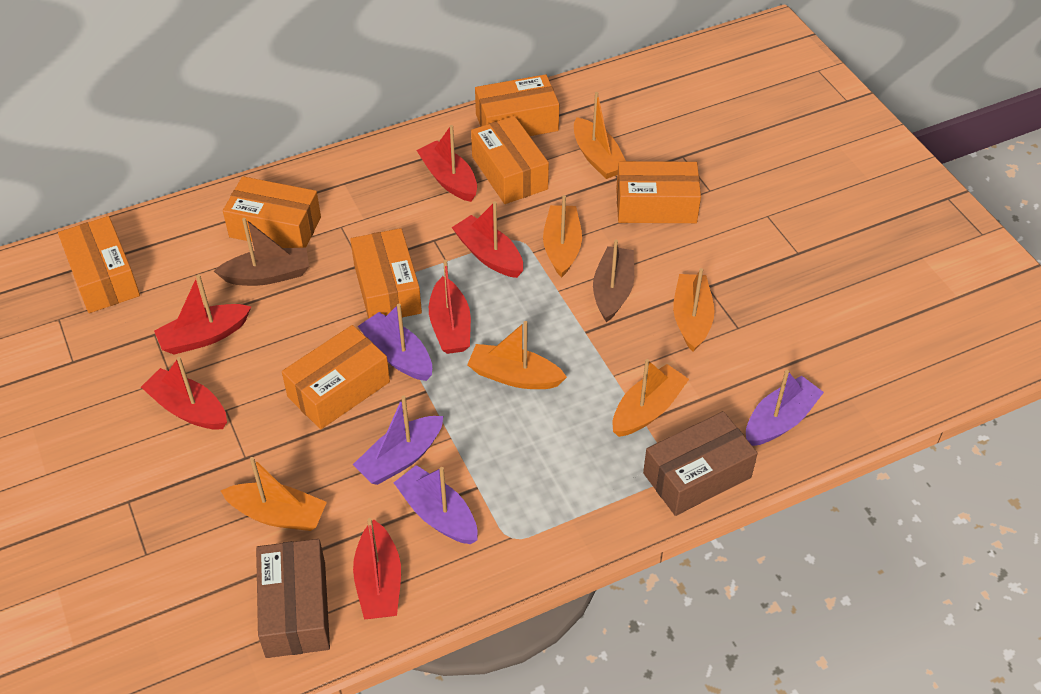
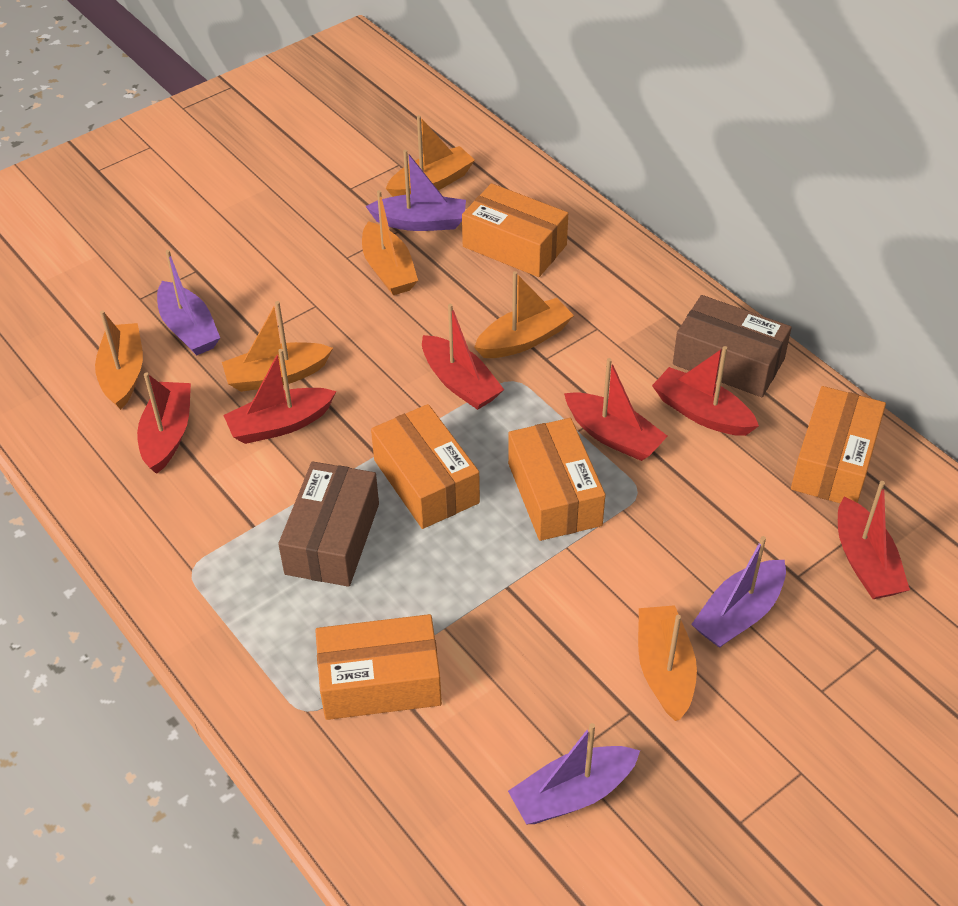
brown boat: 2 -> 0
orange box: 7 -> 5

